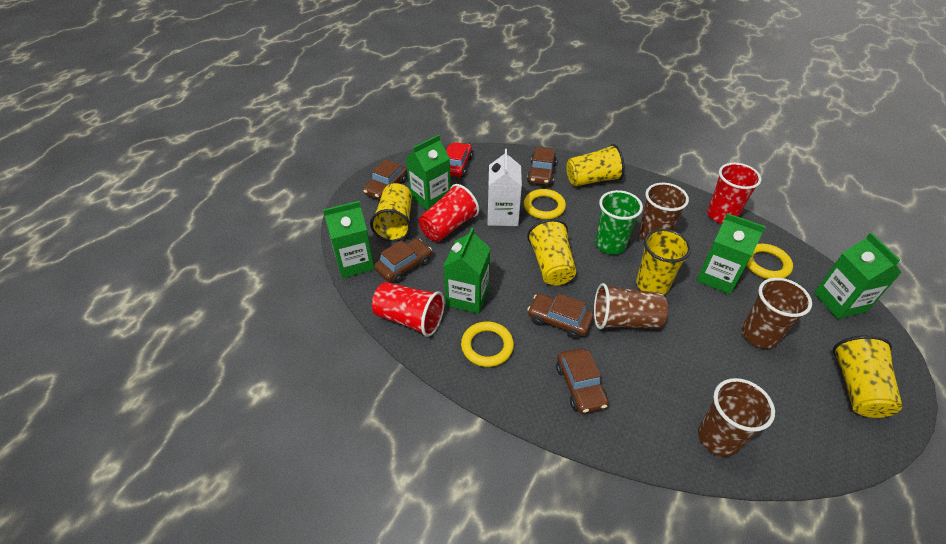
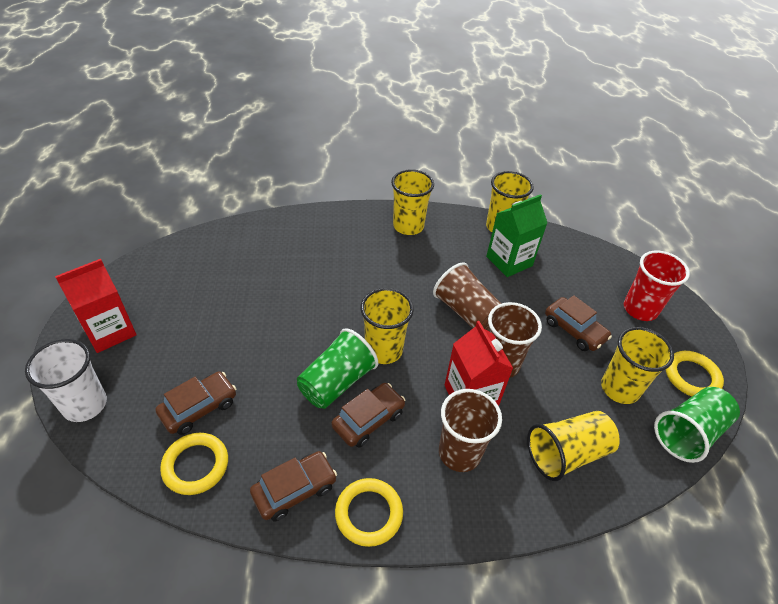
brown car: 5 -> 4
brown cup: 4 -> 3
green carton: 5 -> 1
green cup: 1 -> 2
red car: 1 -> 0
red carton: 0 -> 2
red cup: 3 -> 1
white carton: 1 -> 0
white cup: 0 -> 1

